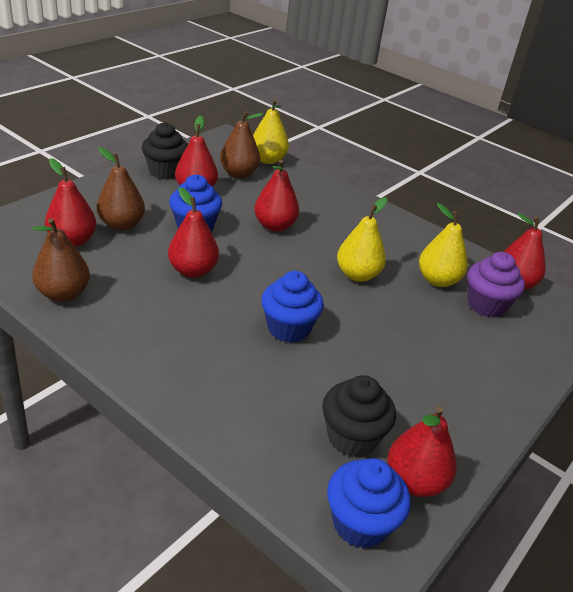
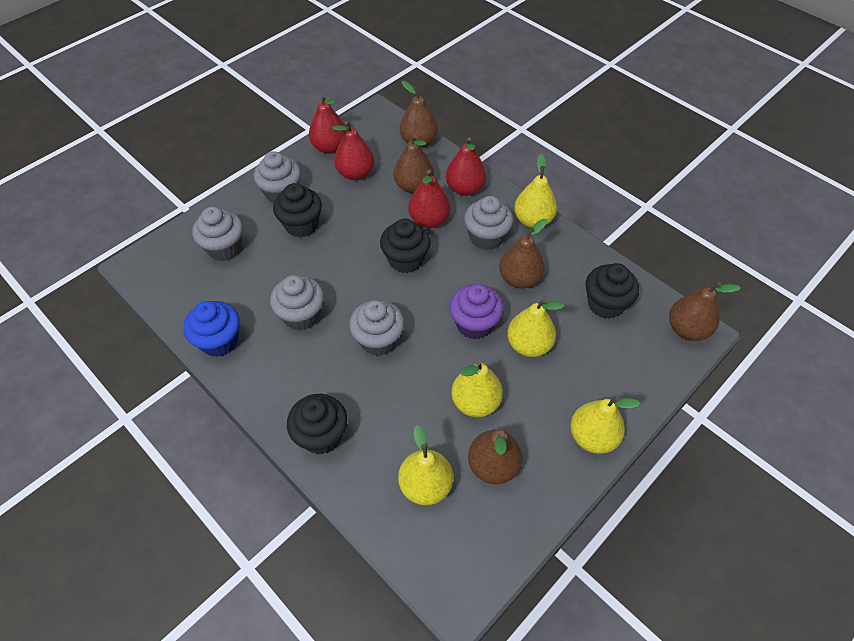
black cupcake: 2 -> 4
blue cupcake: 3 -> 1
brown pear: 3 -> 5
grey cupcake: 0 -> 5
red pear: 6 -> 4
yellow pear: 3 -> 5

